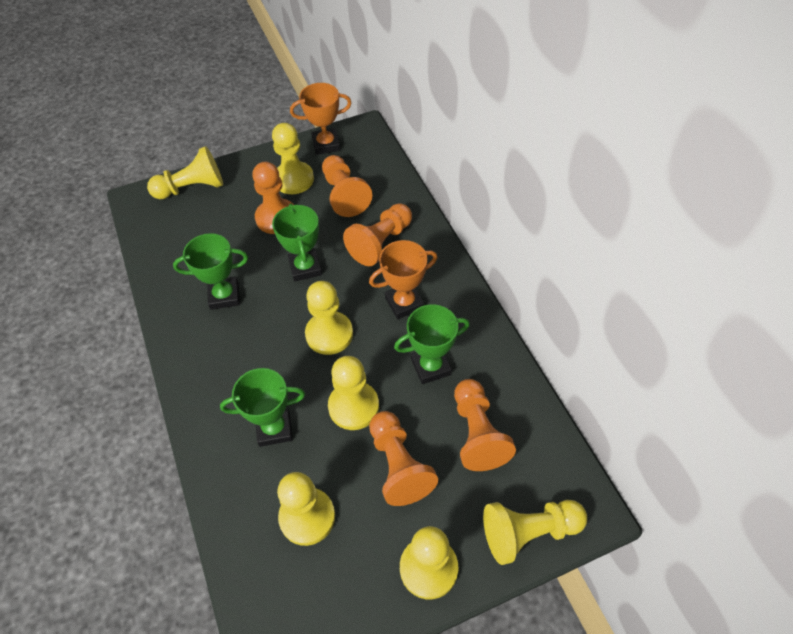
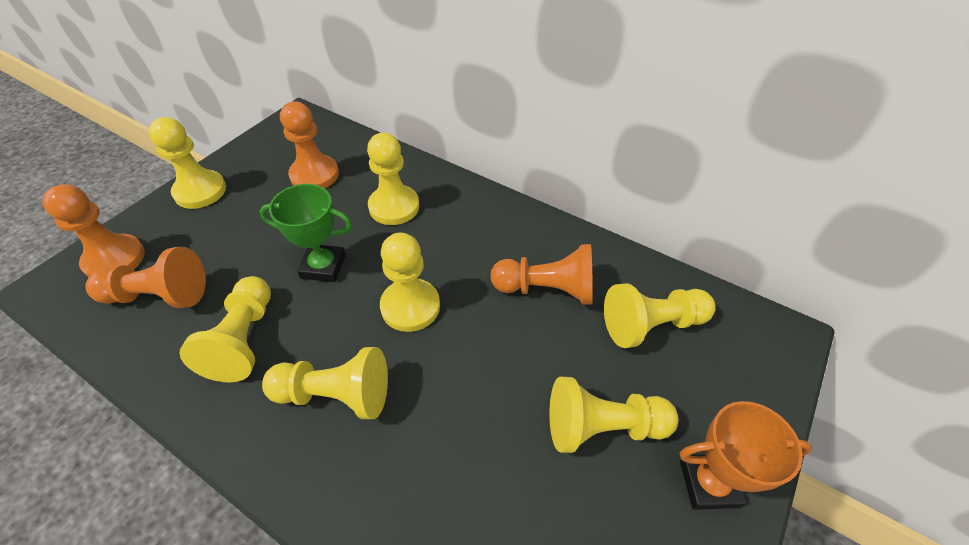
green trophy: 4 -> 1
orange pawn: 5 -> 4
orange trophy: 2 -> 1

